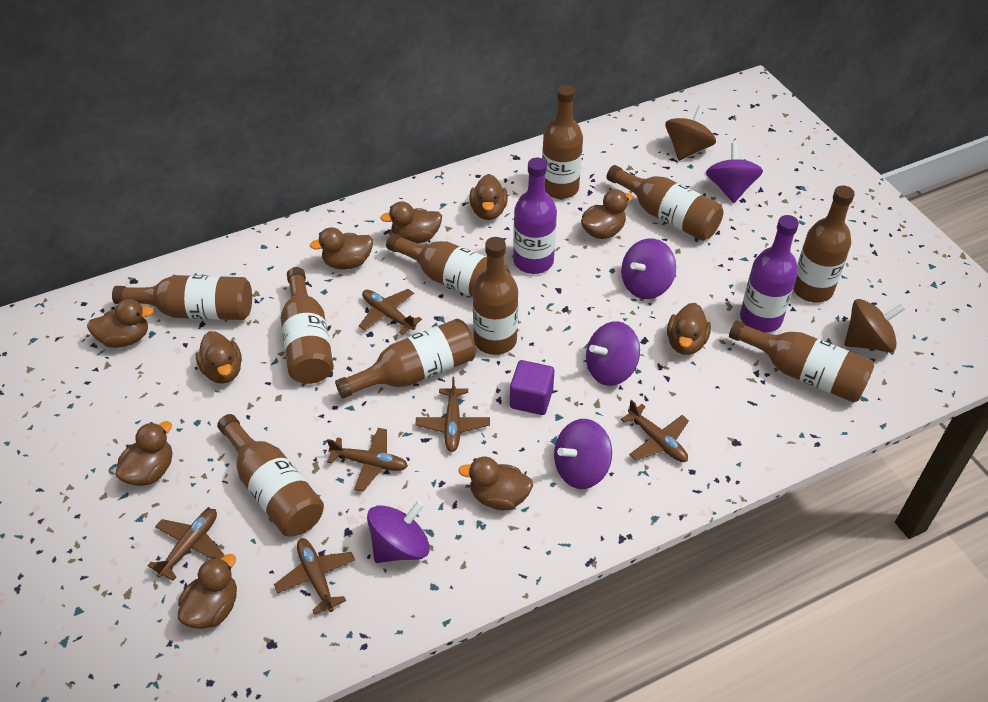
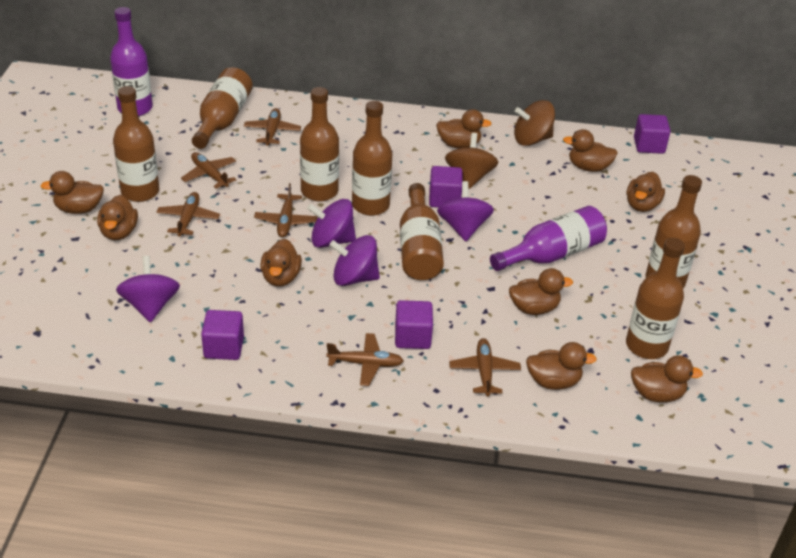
brown bottle: 10 -> 7
brown duck: 10 -> 9
purple cube: 1 -> 4
purple spinning top: 5 -> 4

